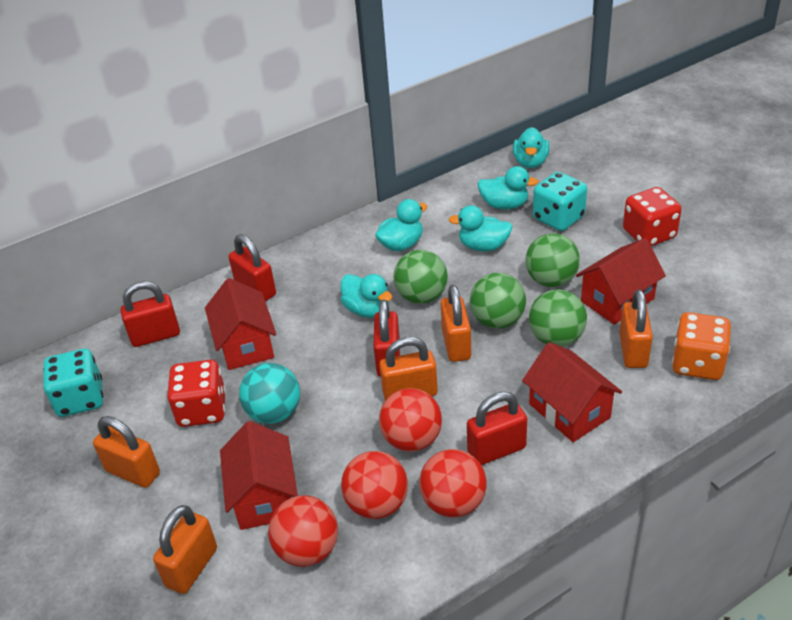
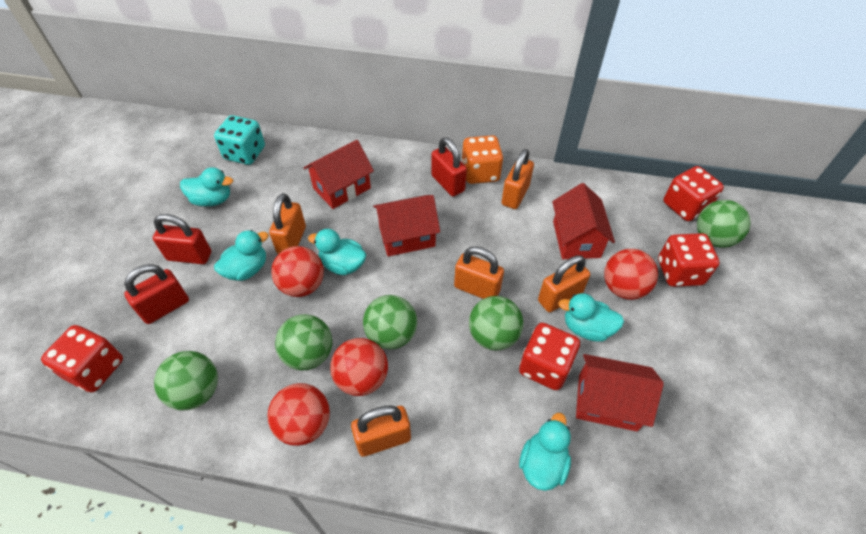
green ball: 4 -> 5
red dice: 2 -> 4
red padlock: 4 -> 3
turquoise ball: 1 -> 0
turquoise dice: 2 -> 1

